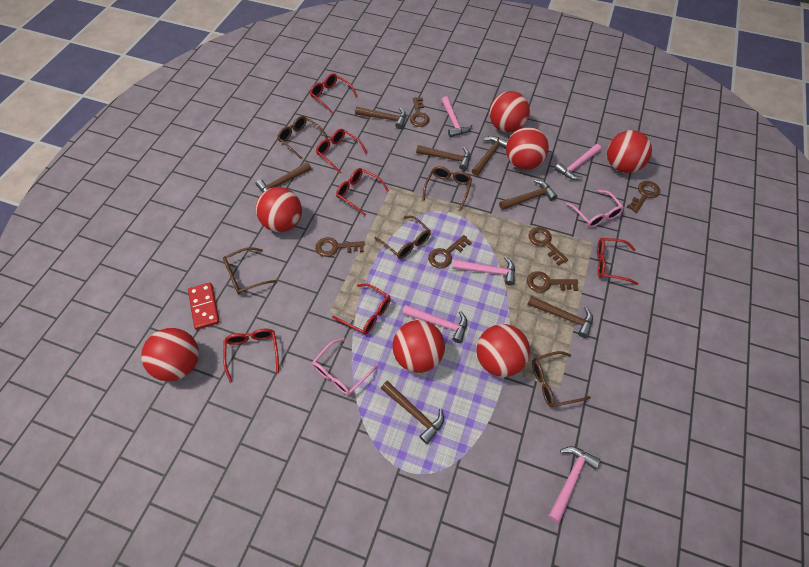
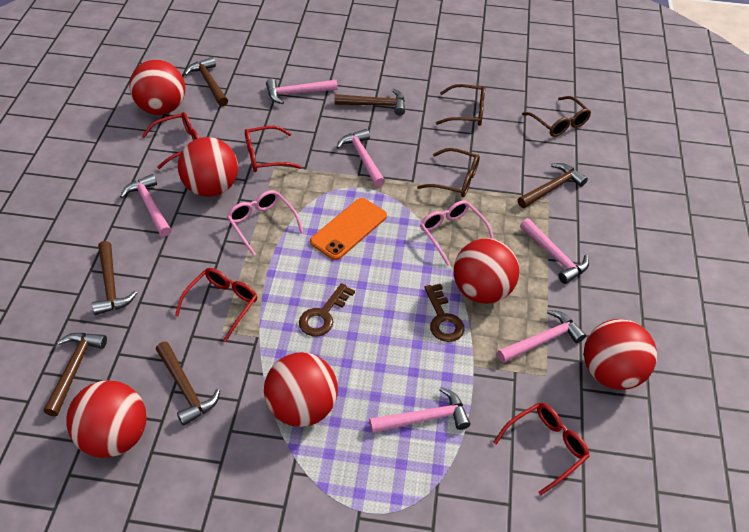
brown glasses: 5 -> 3
brown hammer: 7 -> 6
brown key: 6 -> 2
orange phone: 0 -> 1
pink hammer: 5 -> 6
red ball: 7 -> 6
red domino: 1 -> 0
red glasses: 6 -> 4

